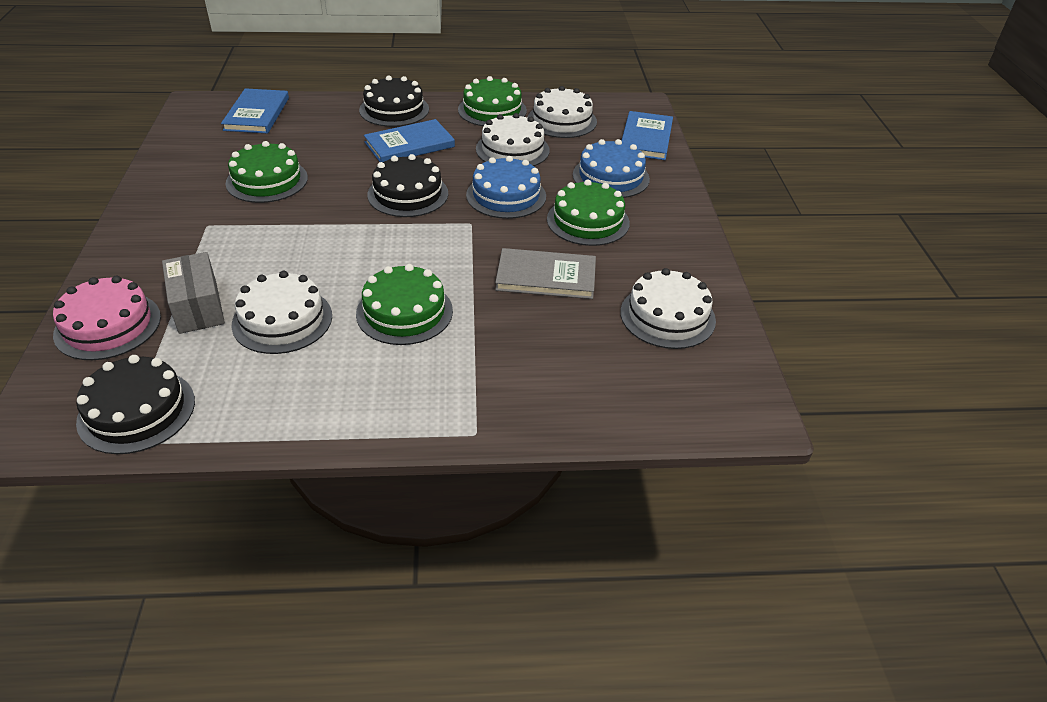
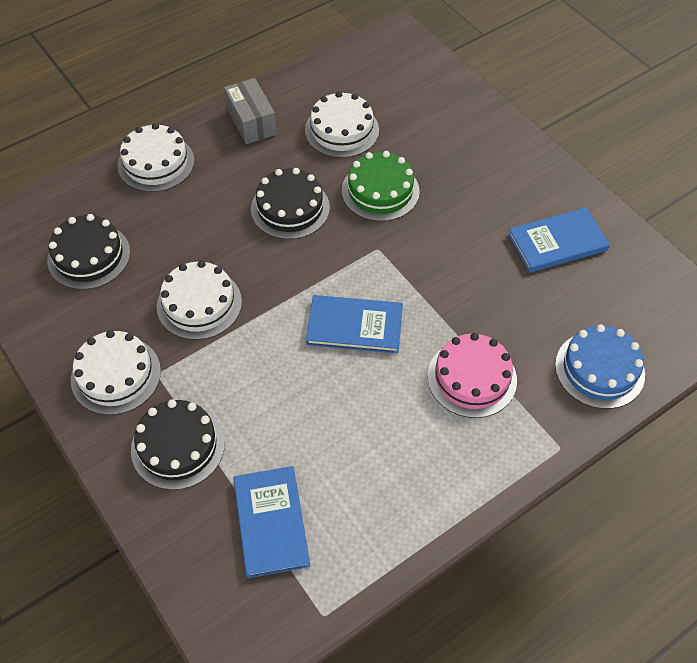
blue cake: 2 -> 1
green cake: 4 -> 1
grey book: 1 -> 0

